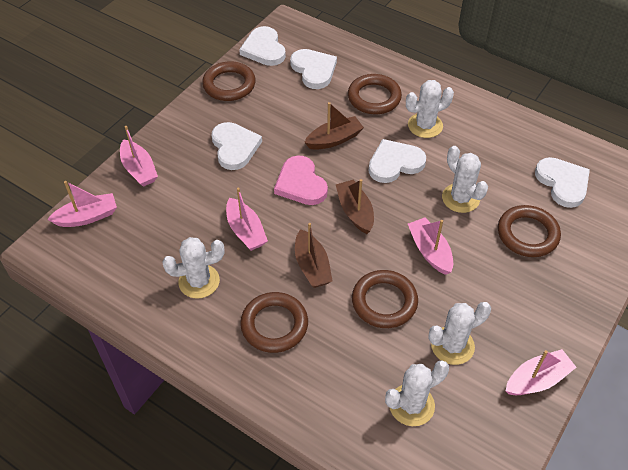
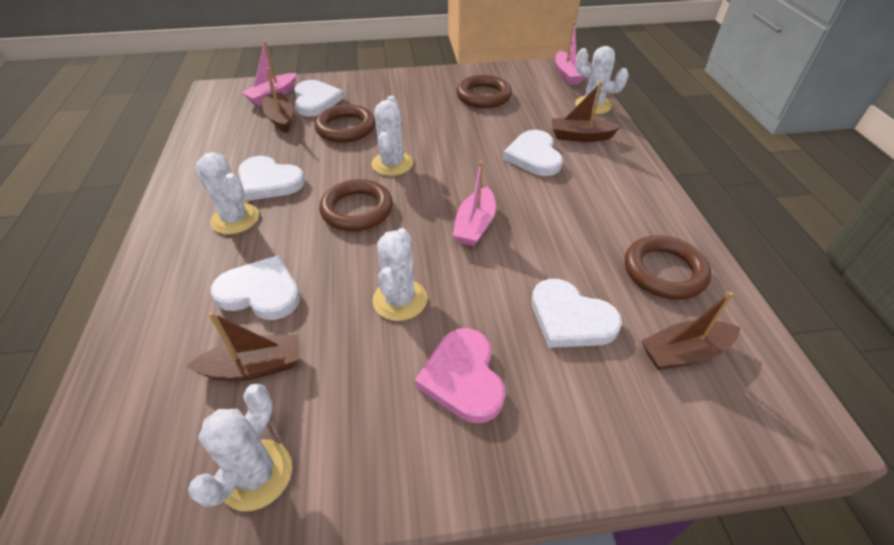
brown boat: 3 -> 4
brown ring: 5 -> 4
pink boat: 5 -> 3

